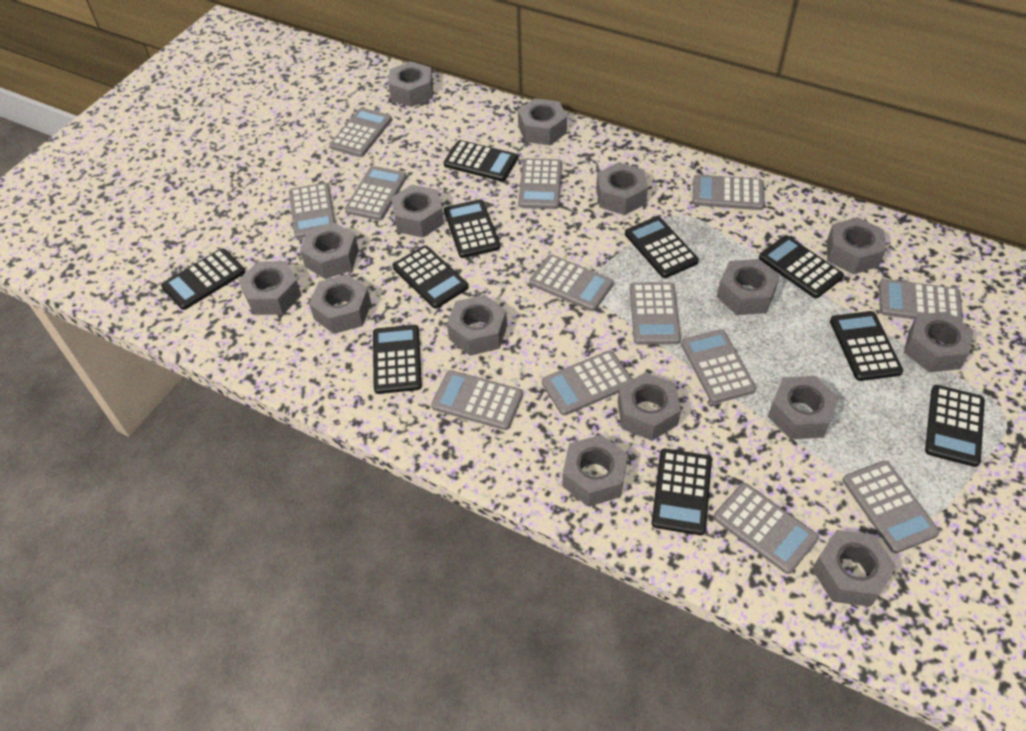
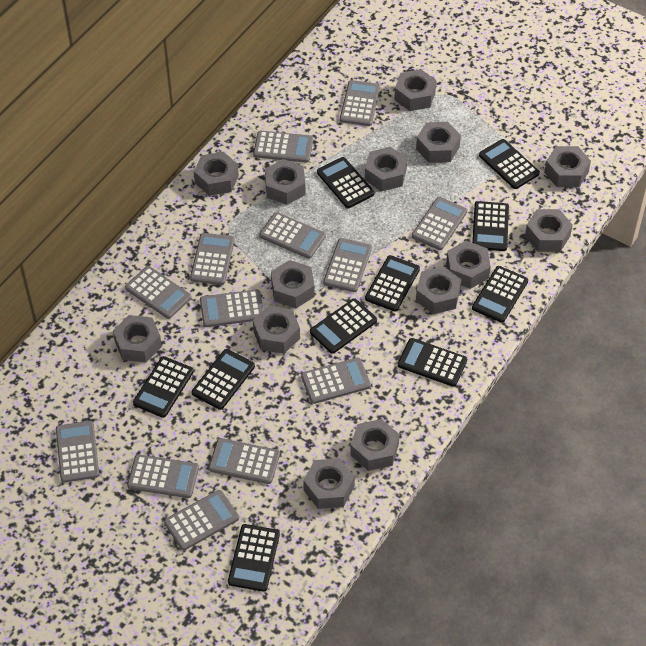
grey nut: 15 -> 14

